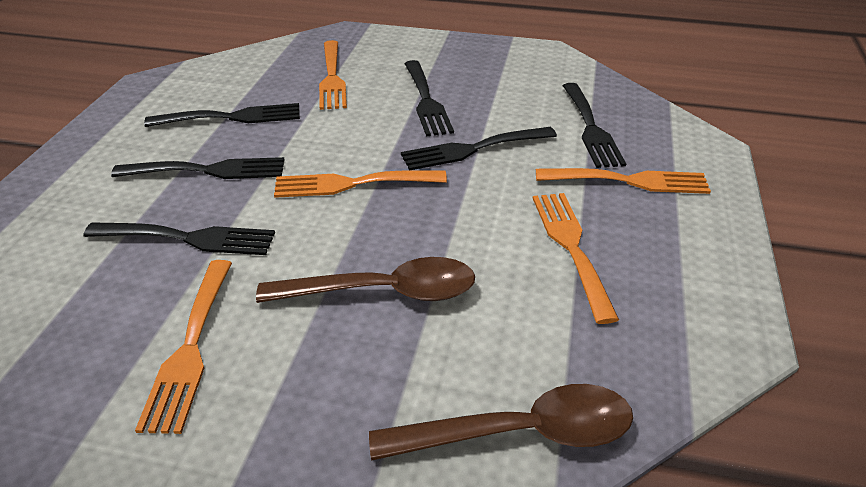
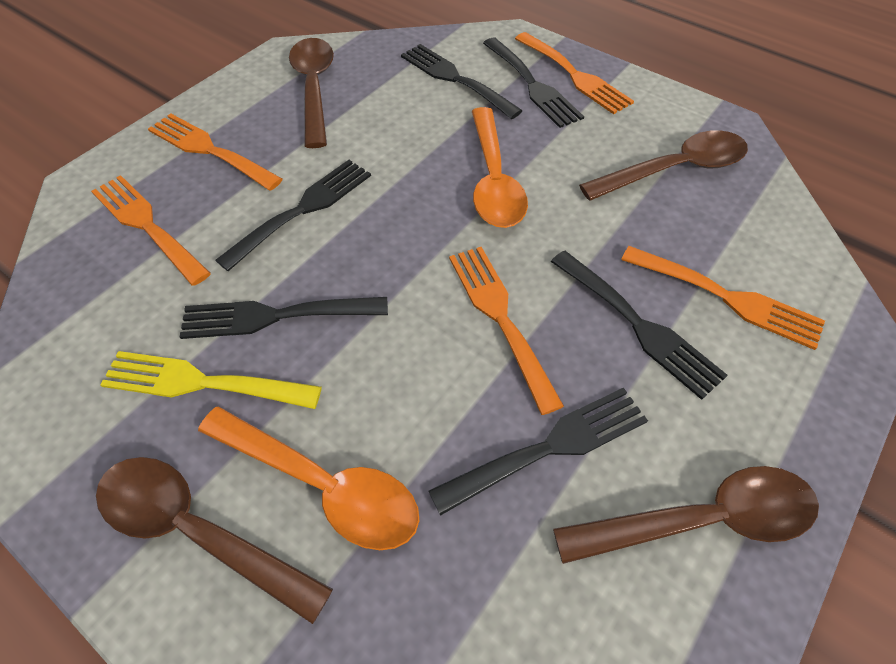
brown spoon: 2 -> 4
orange spoon: 0 -> 2
yellow fork: 0 -> 1

